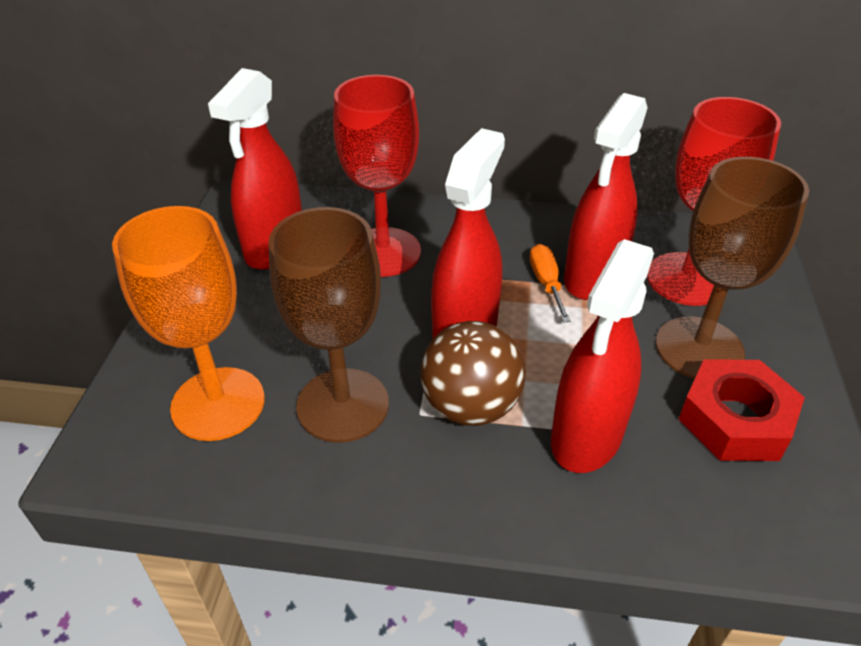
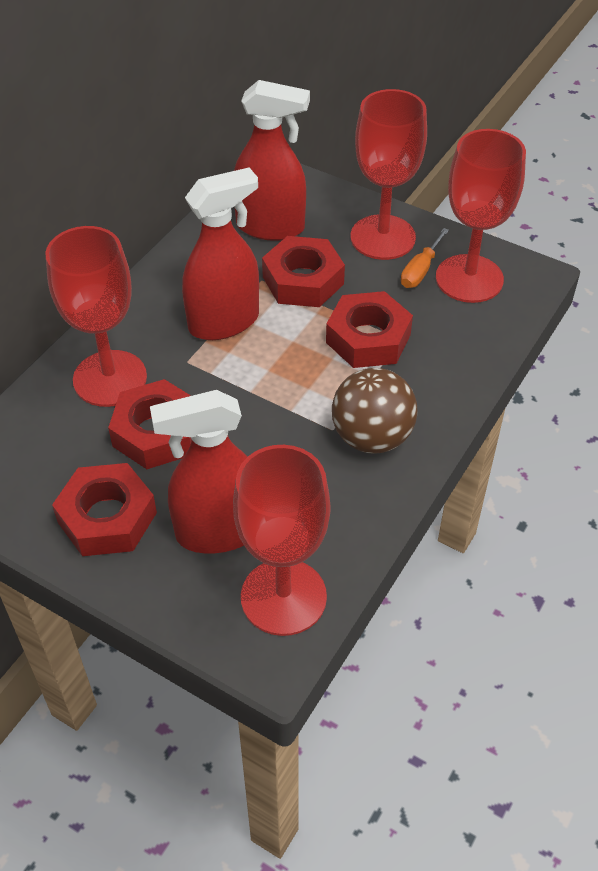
brown goblet: 2 -> 0
orange goblet: 1 -> 0
red goblet: 2 -> 4
red nut: 1 -> 4
red spray bottle: 4 -> 3

